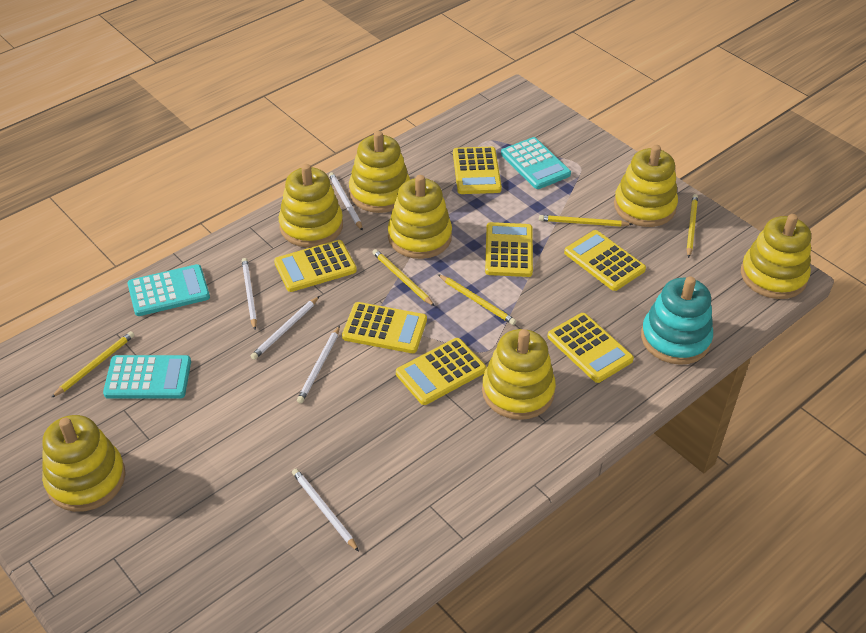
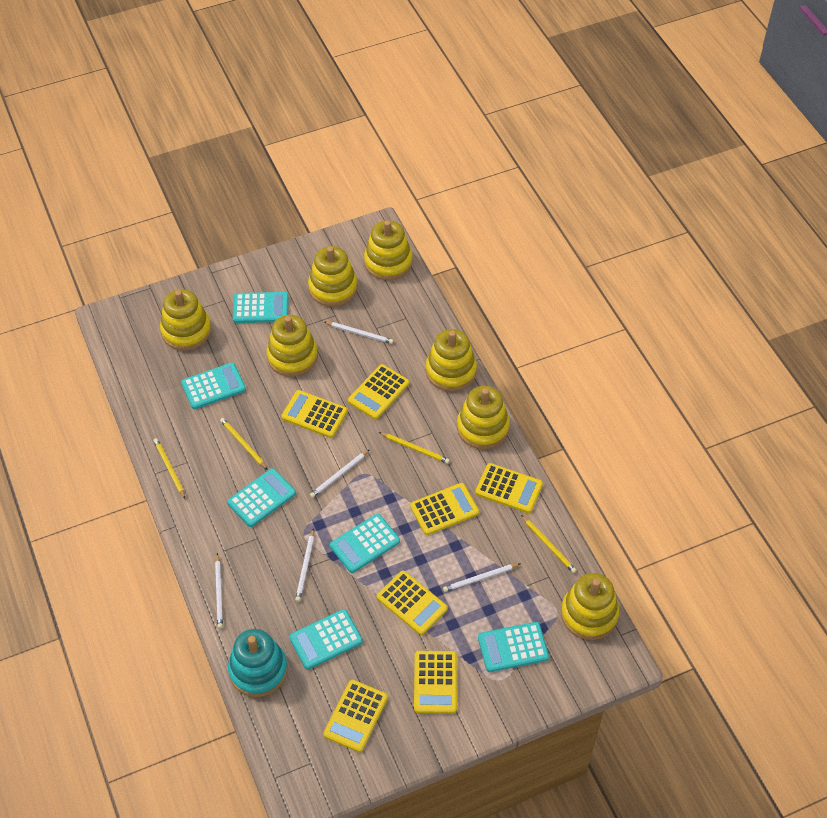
turquoise calculator: 3 -> 6
yellow pencil: 5 -> 4

